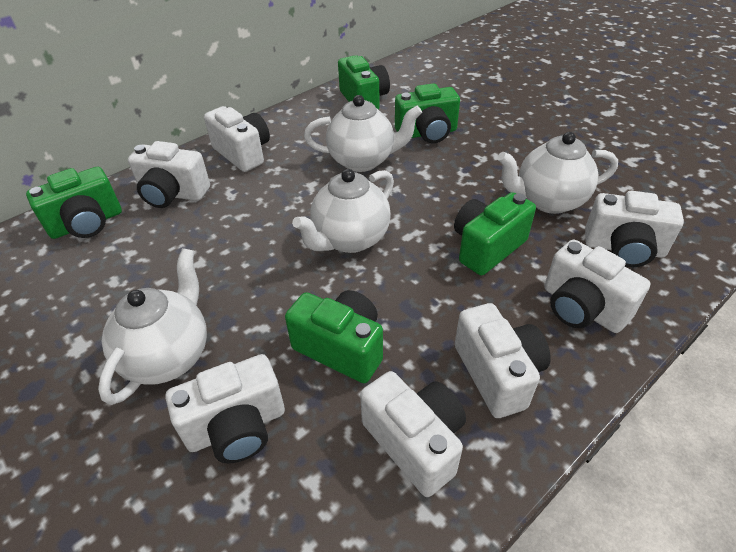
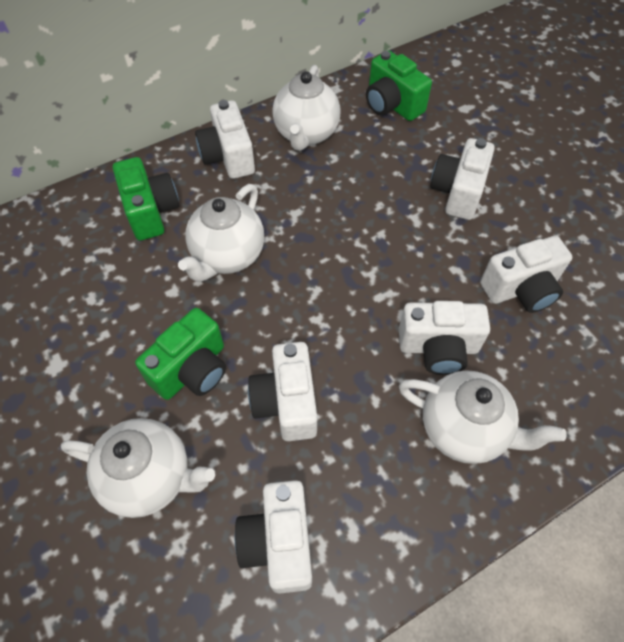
green camera: 5 -> 3
white camera: 7 -> 6

